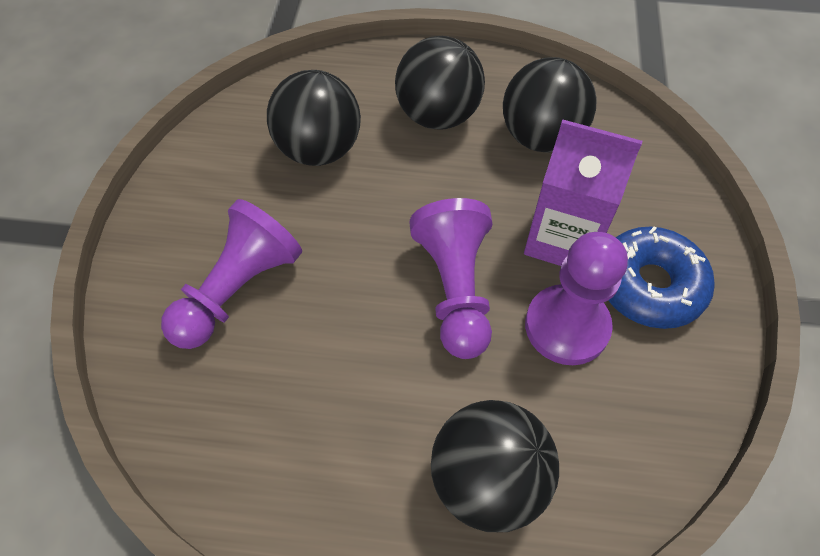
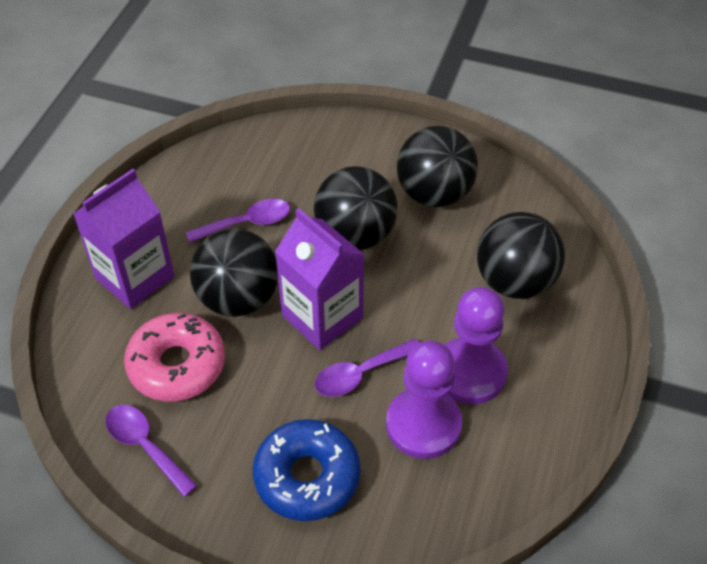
pink donut: 0 -> 1
purple carton: 1 -> 2
purple pawn: 3 -> 2
purple spoon: 0 -> 3

